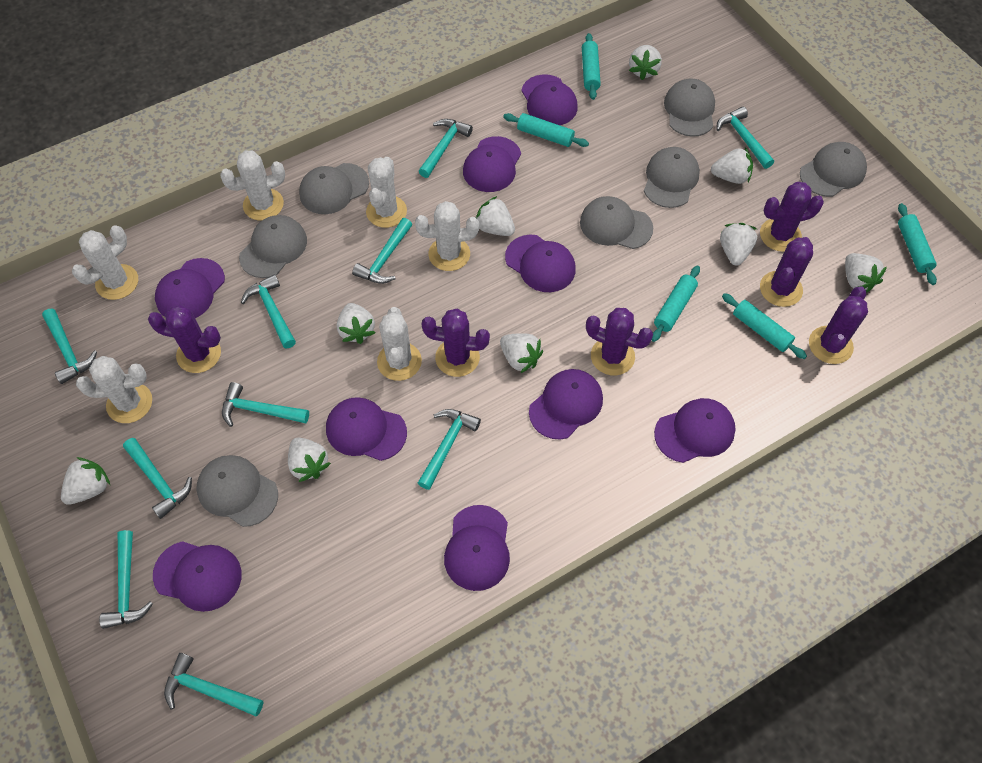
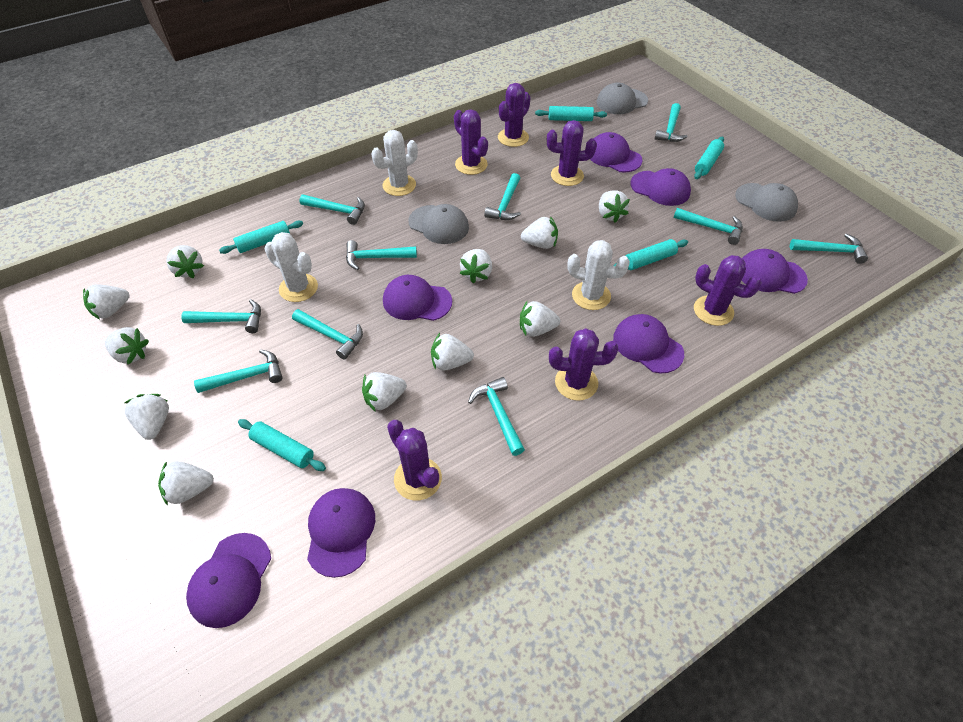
grey cap: 7 -> 3
purple cap: 9 -> 7
white cactus: 6 -> 3
white strawberry: 9 -> 11

